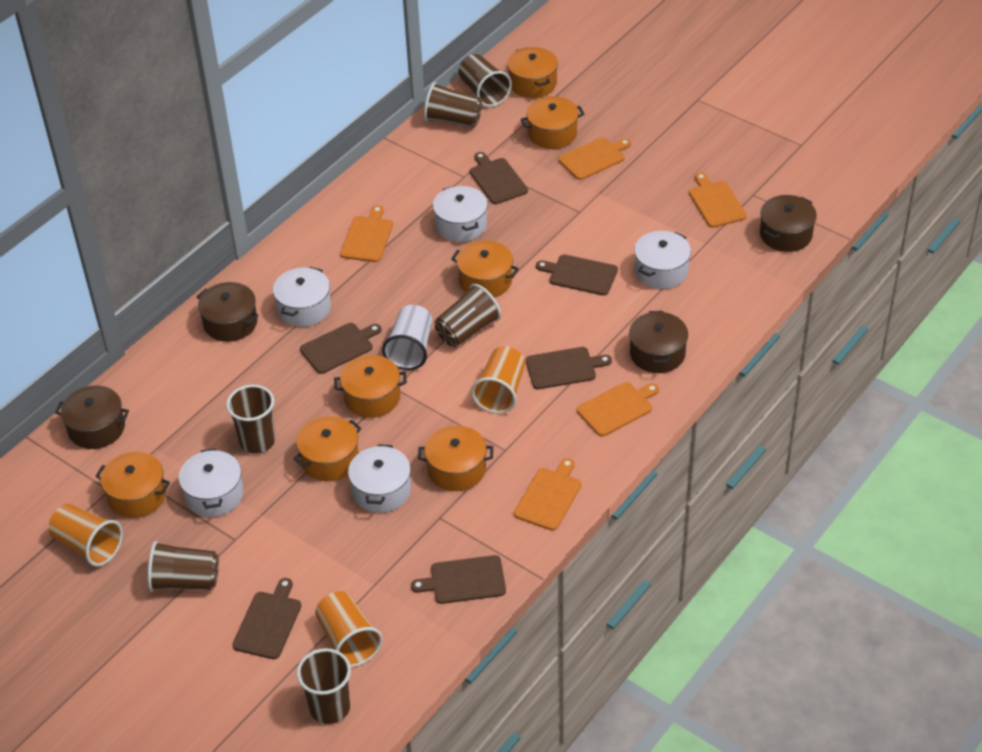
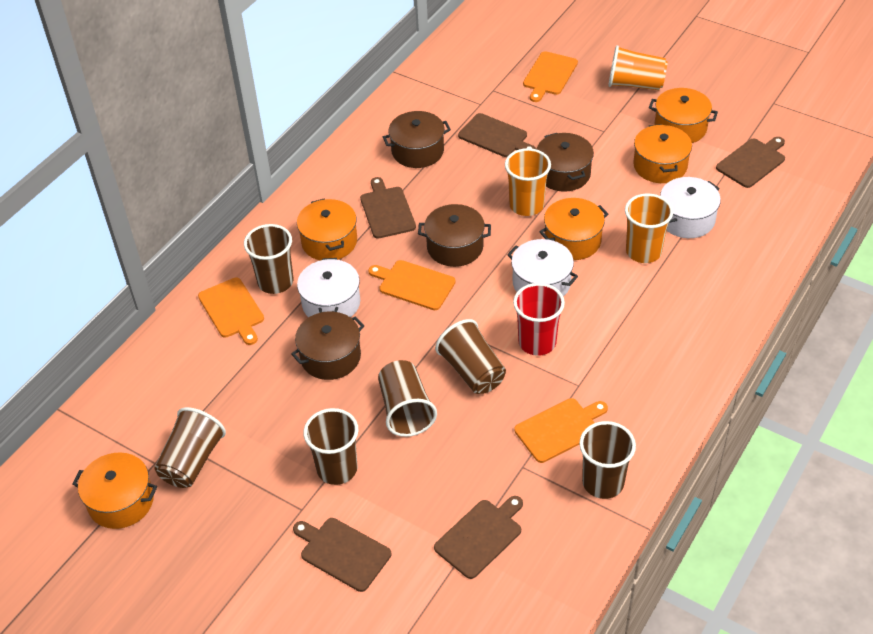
brown cutting board: 6 -> 5
orange cutting board: 5 -> 4
orange pot: 7 -> 5
red cup: 0 -> 1
white cup: 1 -> 0
white pot: 5 -> 3

